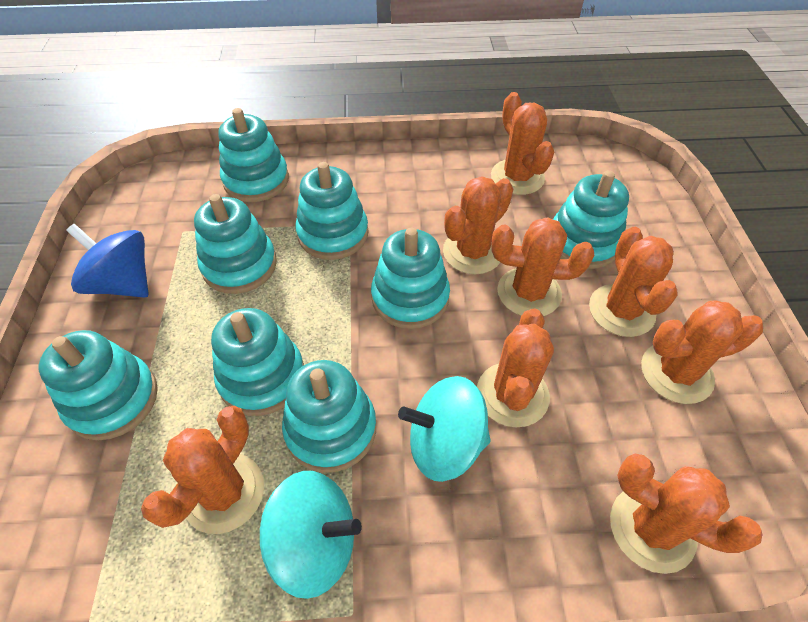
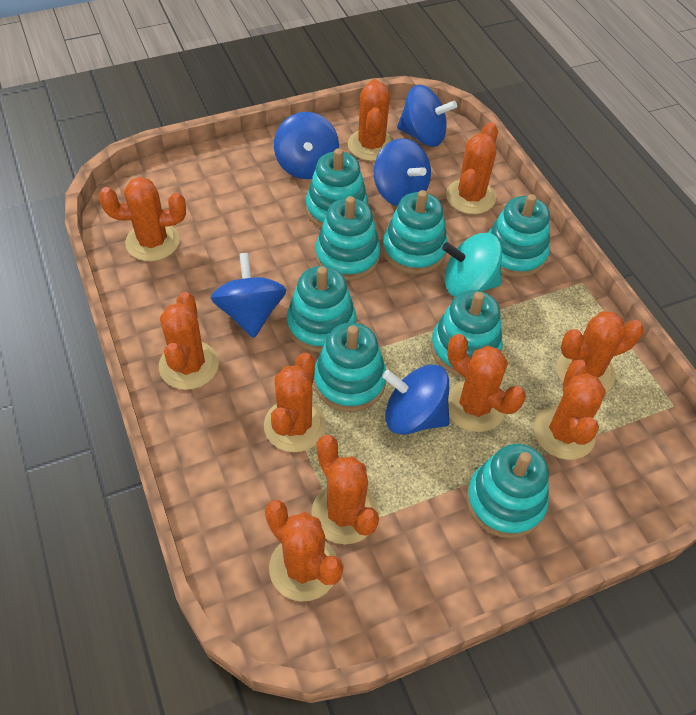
blue spinning top: 1 -> 5
orange cactus: 8 -> 10
turquoise spinning top: 2 -> 1

